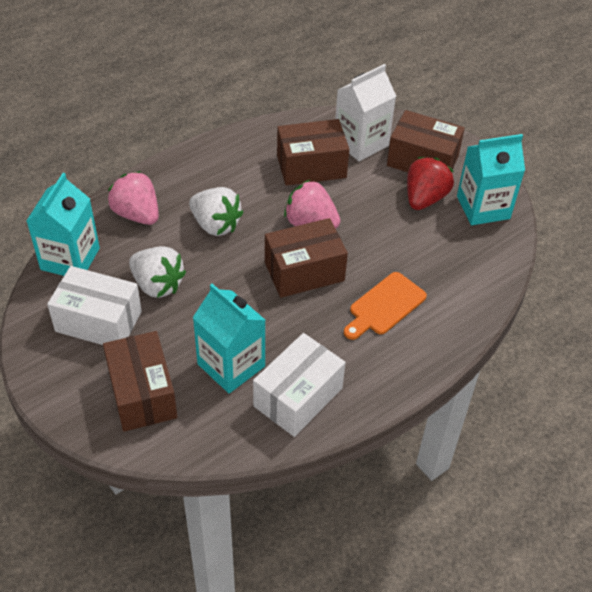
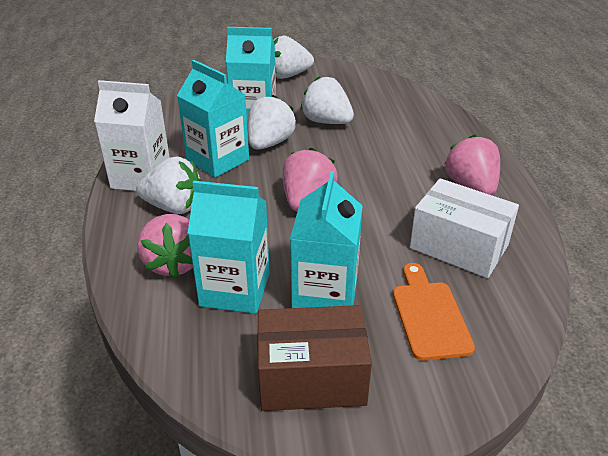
brown box: 4 -> 1
pink strawberry: 2 -> 3
red strawberry: 1 -> 0
turquoise carton: 3 -> 4
white box: 2 -> 1
white strawberry: 2 -> 4

